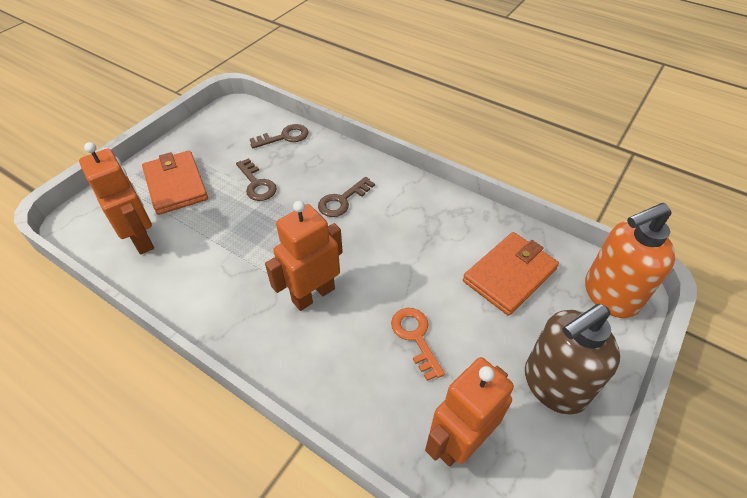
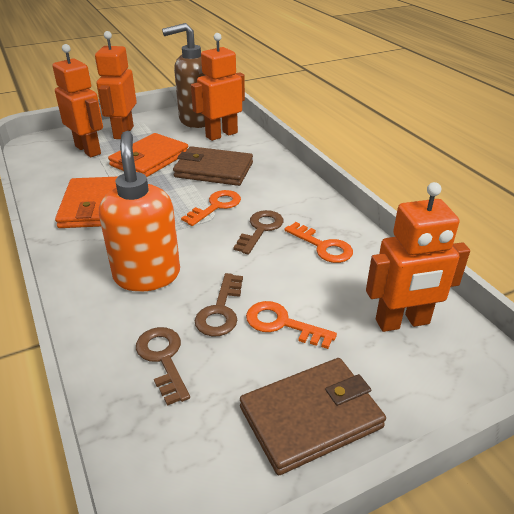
brown wallet: 0 -> 2
orange key: 1 -> 3
orange robot: 3 -> 4

